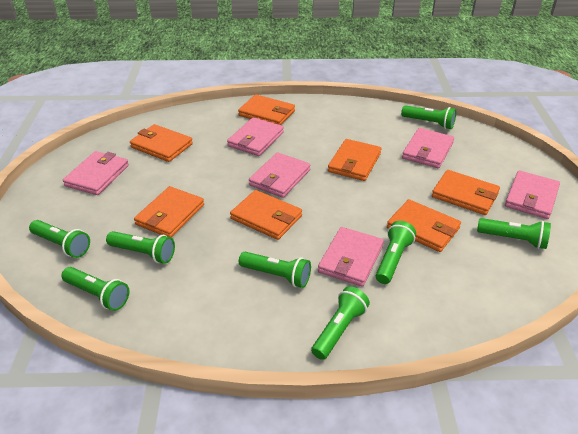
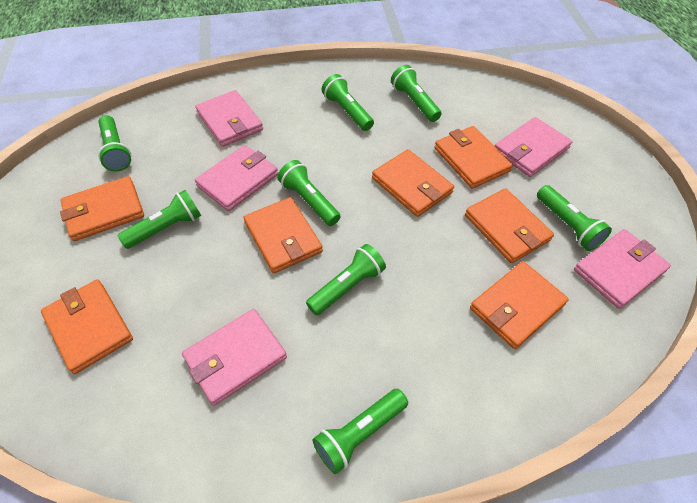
pink wallet: 6 -> 5

